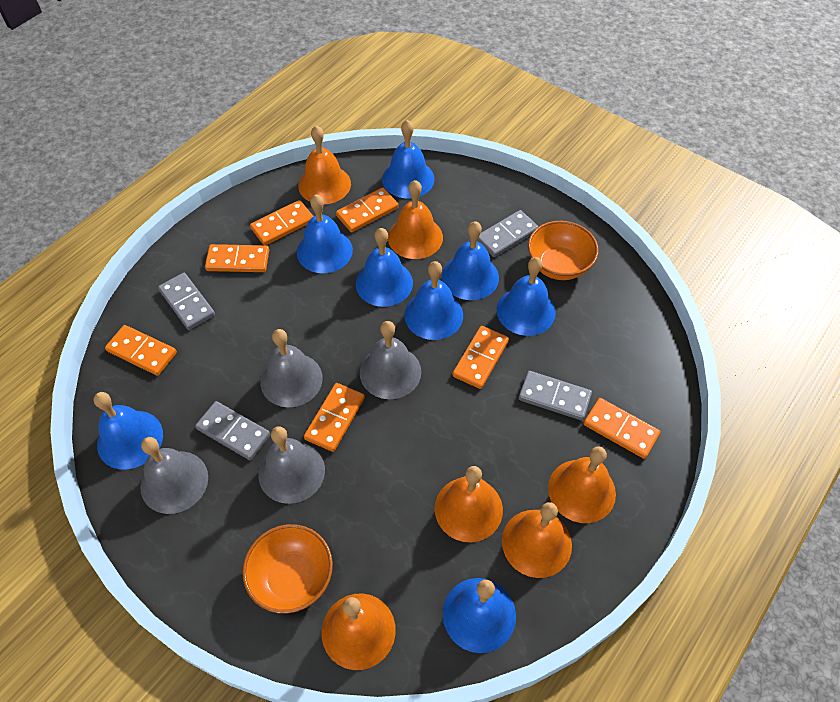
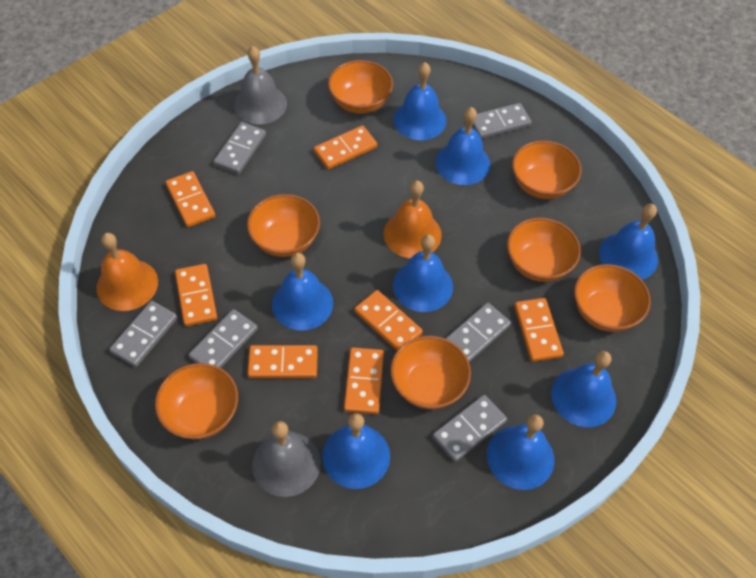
grey bell: 4 -> 2
grey domino: 4 -> 6
orange bell: 6 -> 2
orange bowl: 2 -> 7

